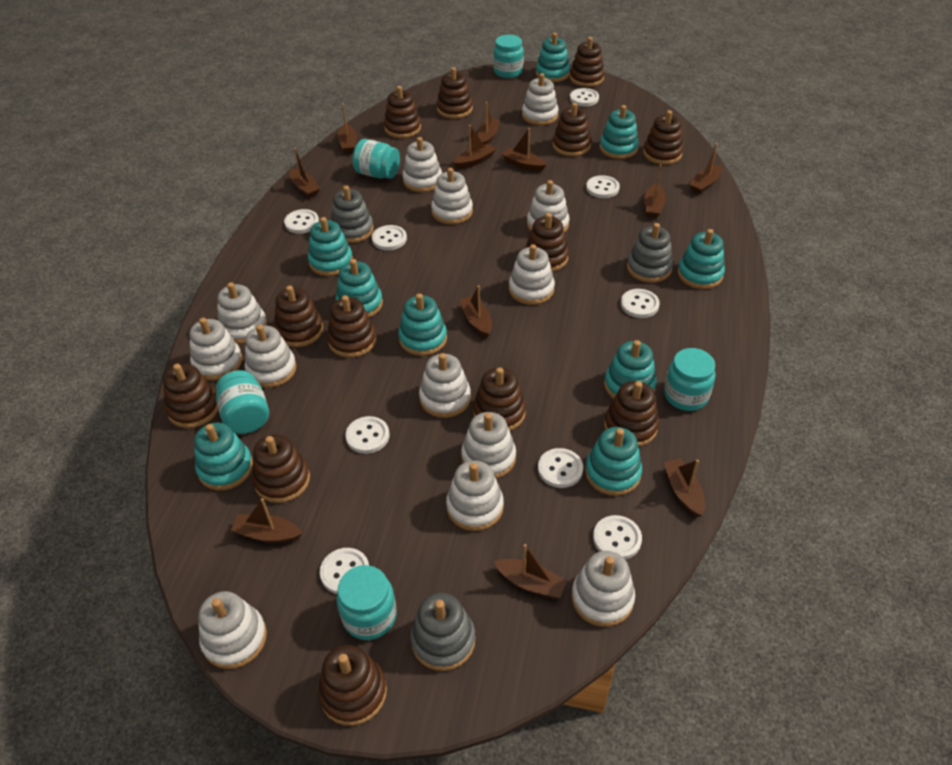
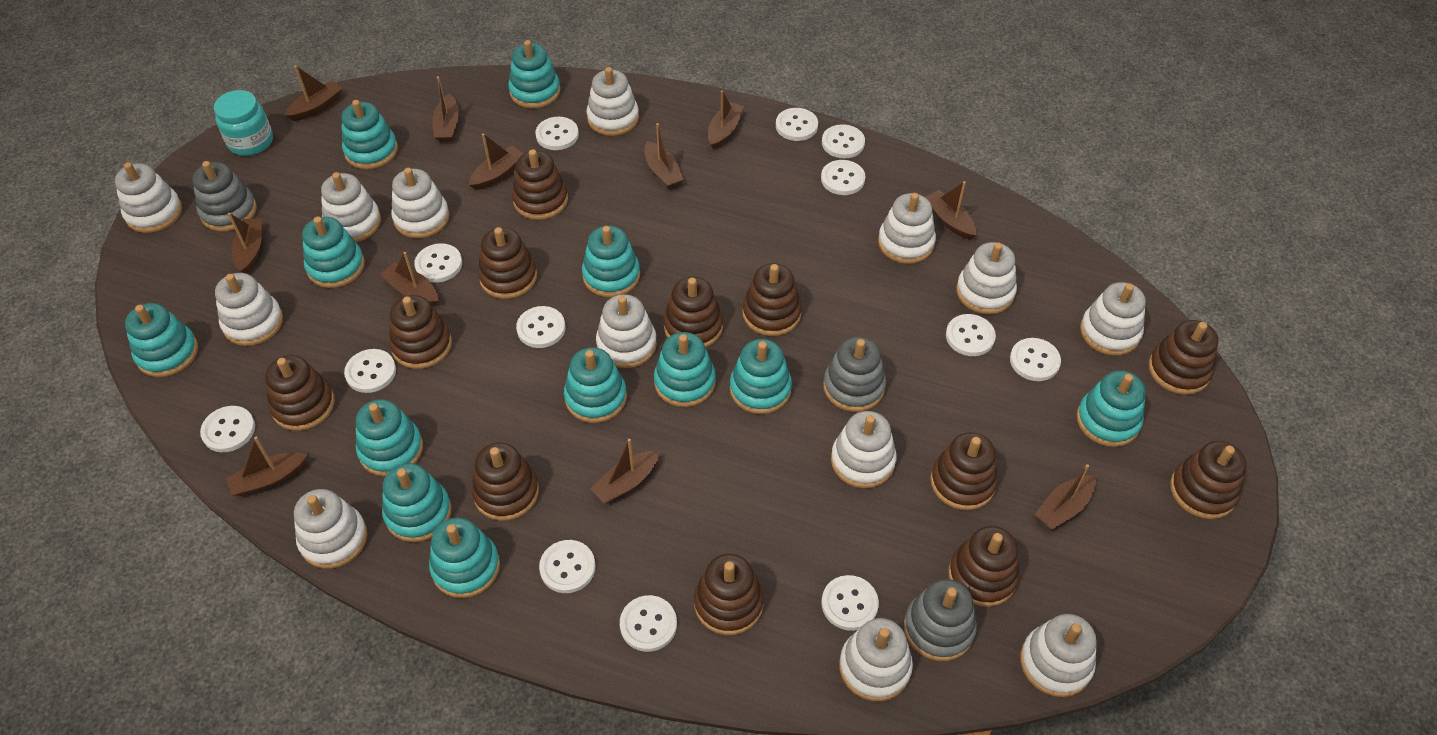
brown stacking toy: 13 -> 12
turquoise jar: 5 -> 1
turquoise stacking toy: 9 -> 12
white button: 9 -> 13

